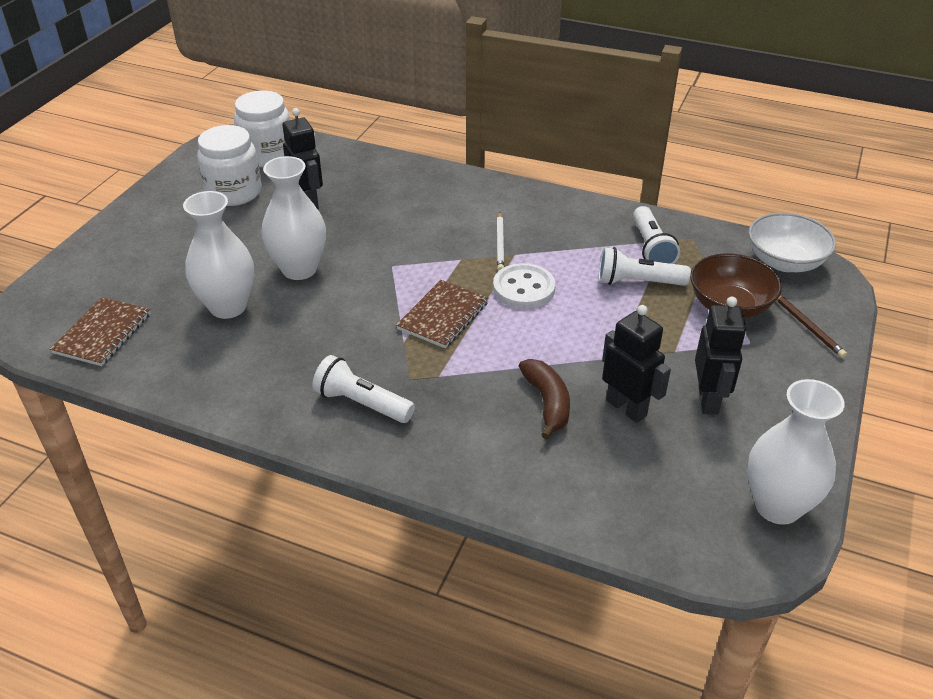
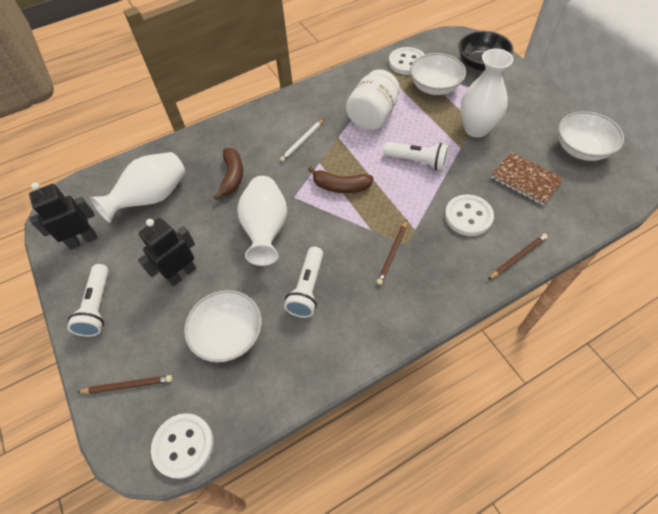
black bowl: 0 -> 1
black robot: 3 -> 2
brown banana: 1 -> 2
brown bowl: 1 -> 0
brown notebook: 2 -> 1
brown pencil: 1 -> 3
white bowl: 1 -> 3
white button: 1 -> 3
white jar: 2 -> 1

